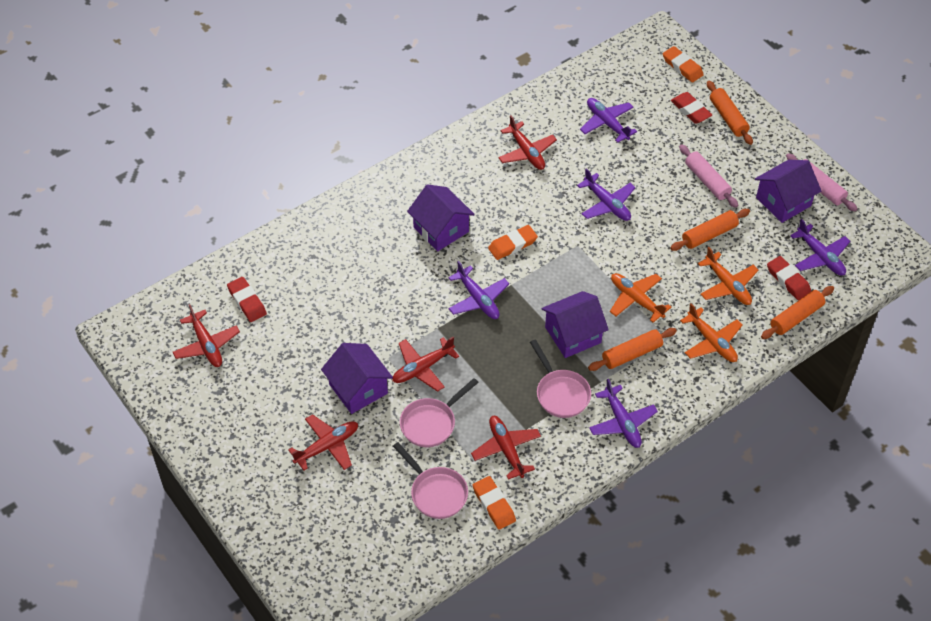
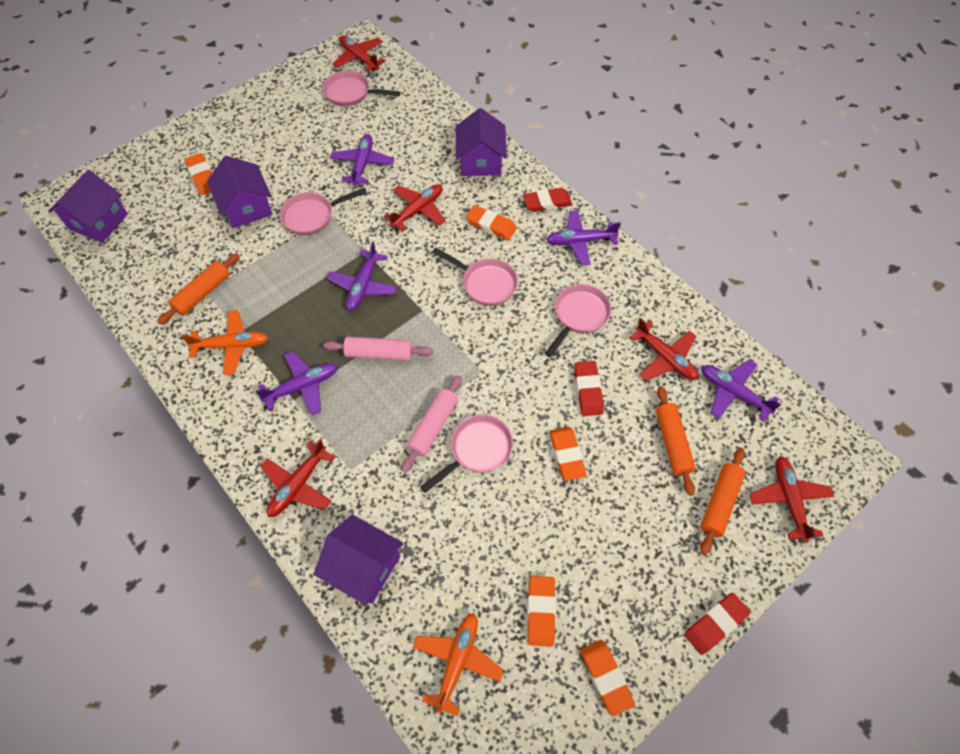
orange eraser: 3 -> 5
orange plane: 3 -> 2
orange rolling pin: 4 -> 3
pink pan: 3 -> 5

